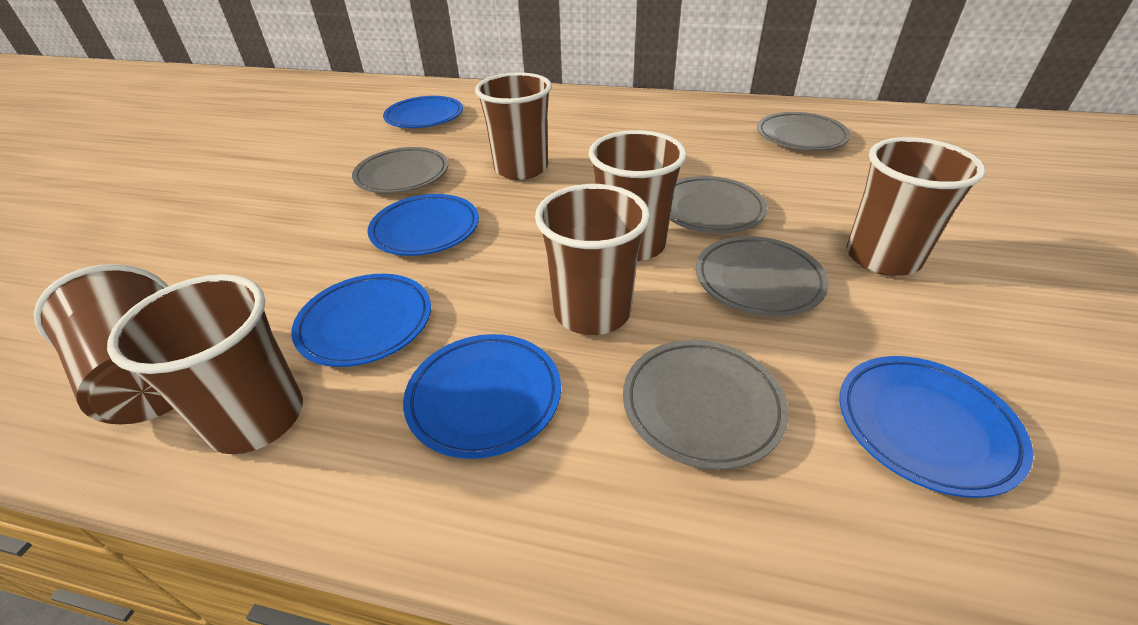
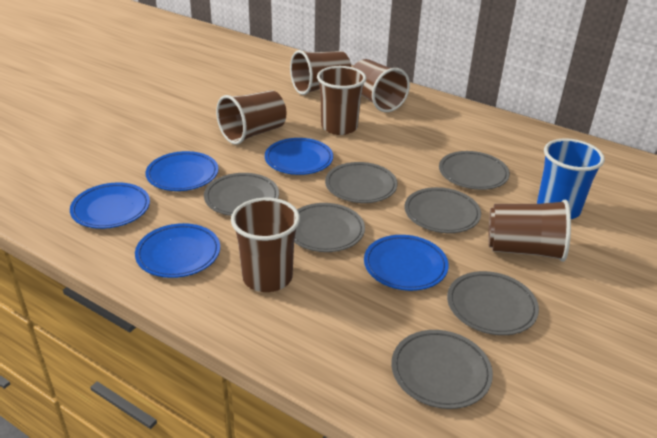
blue cup: 0 -> 1
grey plate: 5 -> 7

